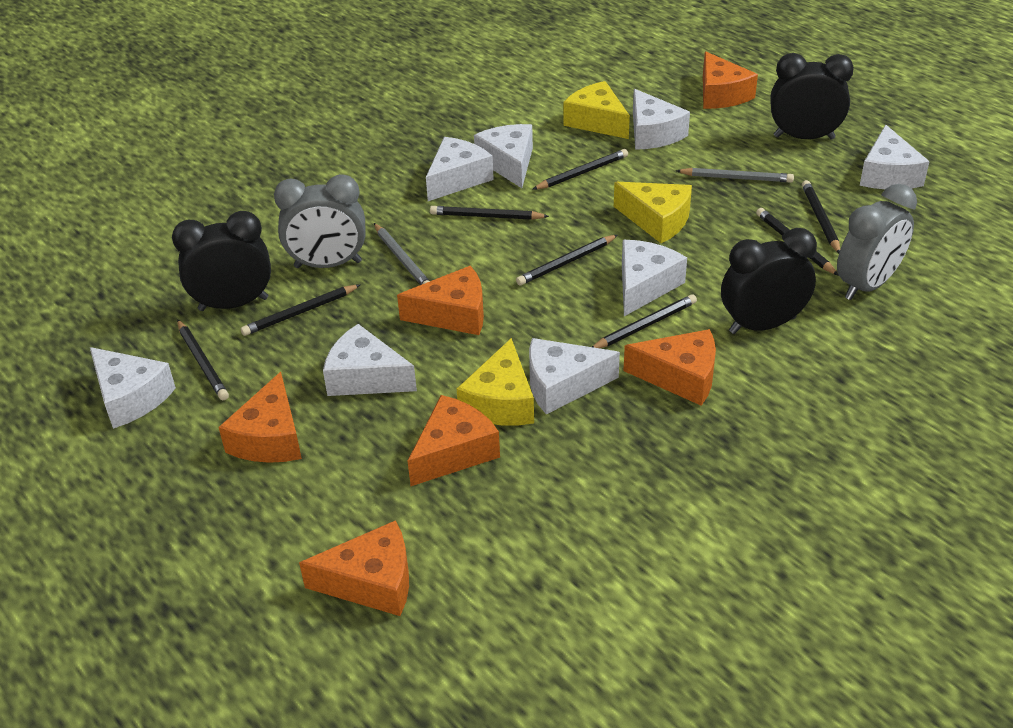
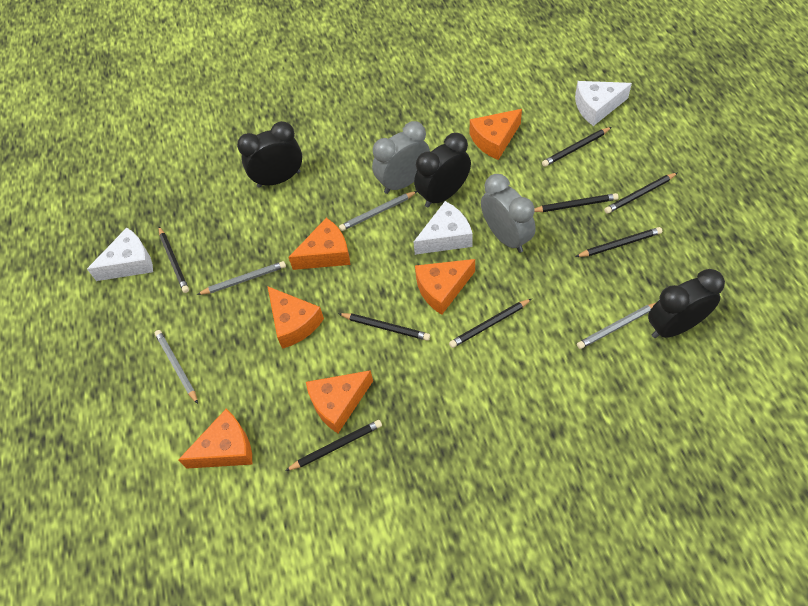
grey pencil: 2 -> 4
white cheese: 8 -> 3
yellow cheese: 3 -> 0

